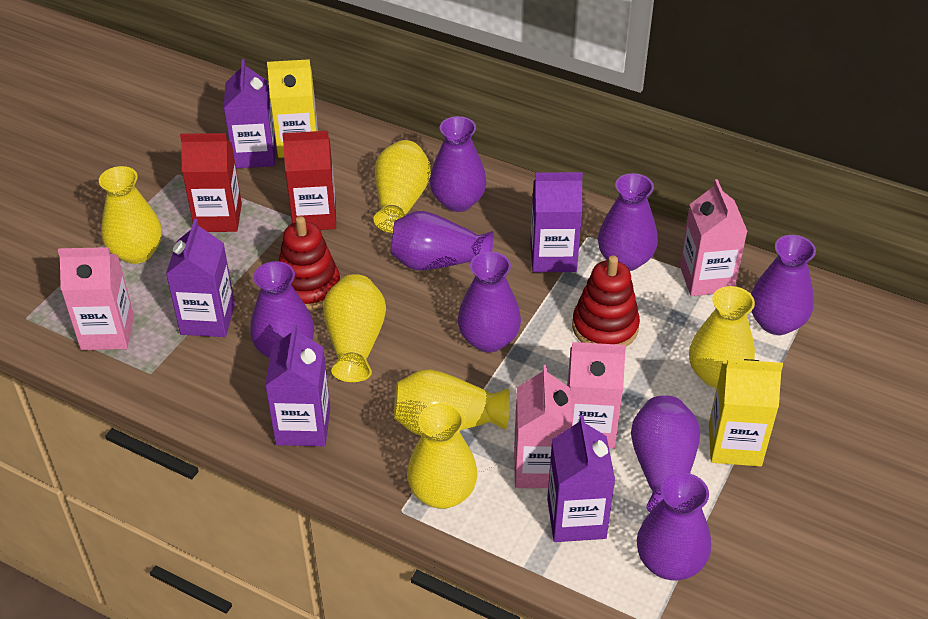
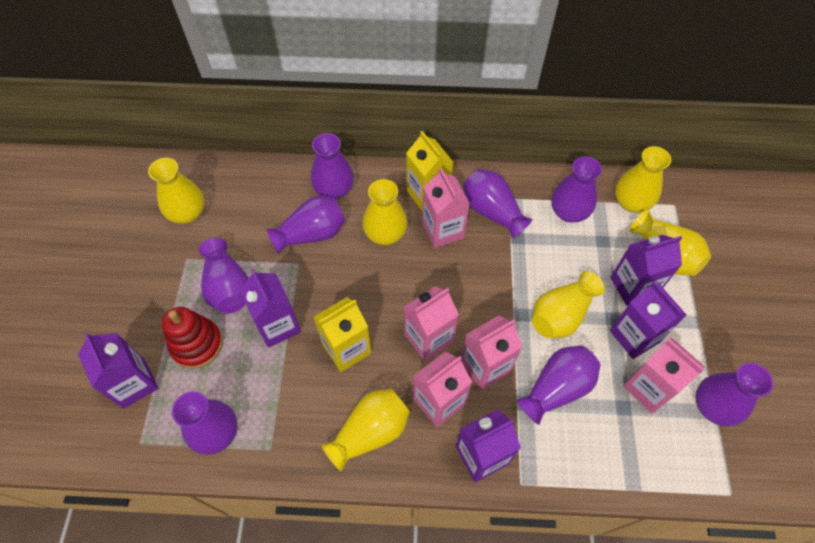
pink carton: 4 -> 5
red carton: 2 -> 0
red stacking toy: 2 -> 1

